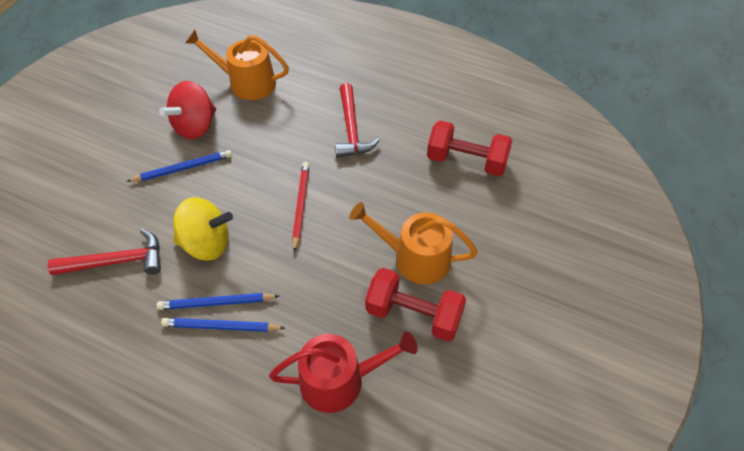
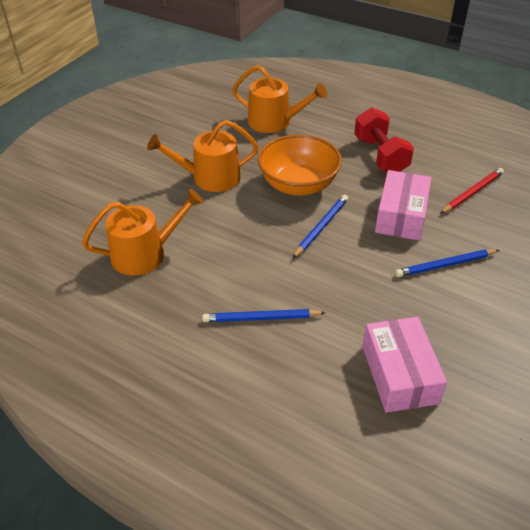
orange bowl: 0 -> 1
orange watering can: 2 -> 3
pink box: 0 -> 2
red dumbbell: 2 -> 1
red hammer: 2 -> 0
red spinning top: 1 -> 0
red watering can: 1 -> 0
yellow spinning top: 1 -> 0

